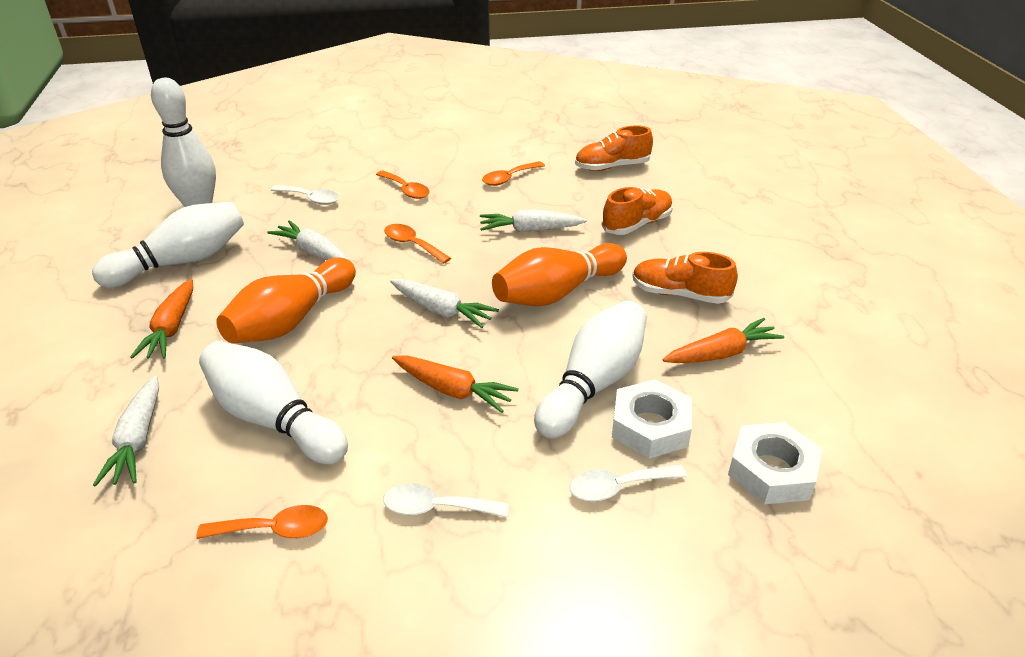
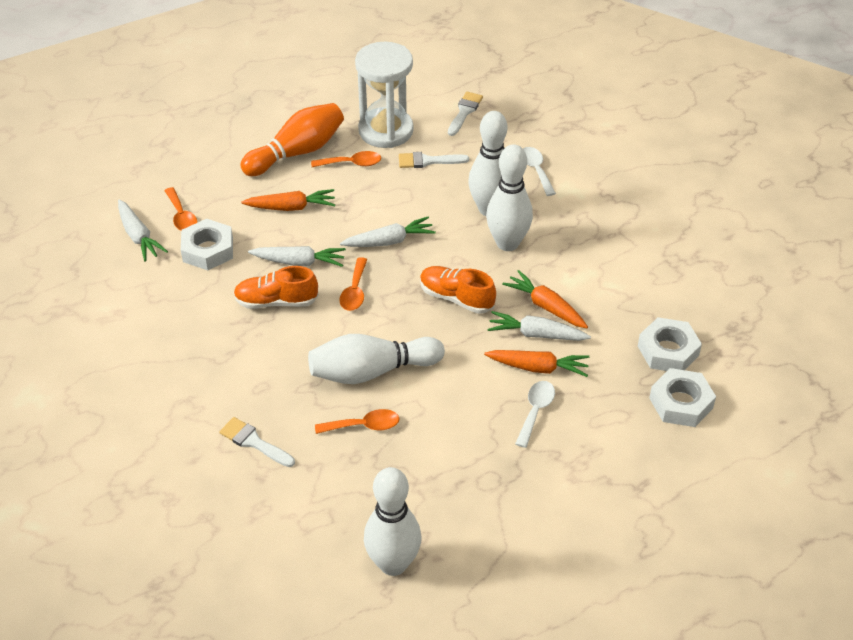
orange bowling pin: 2 -> 1
orange shoe: 3 -> 2
white brush: 0 -> 3
white hourglass: 0 -> 1
white nut: 2 -> 3
white spoon: 3 -> 2

